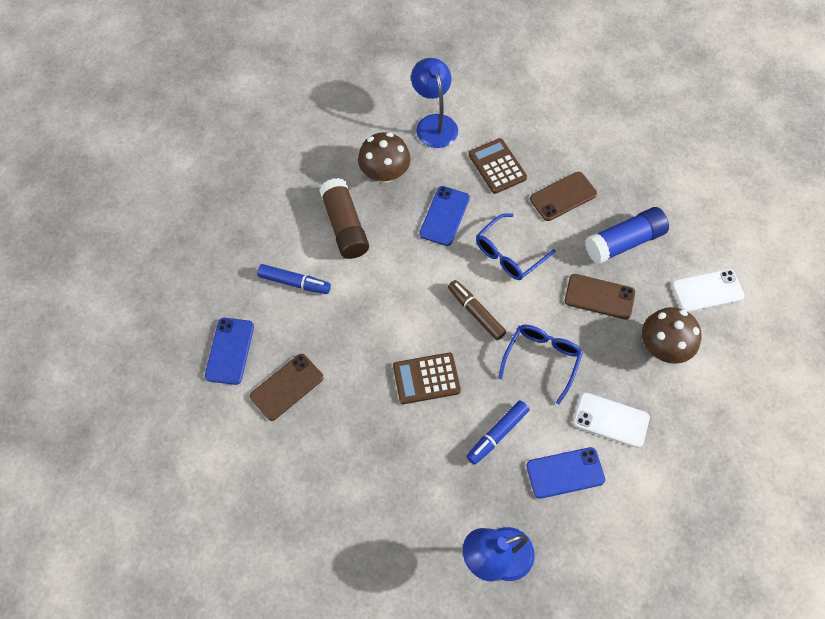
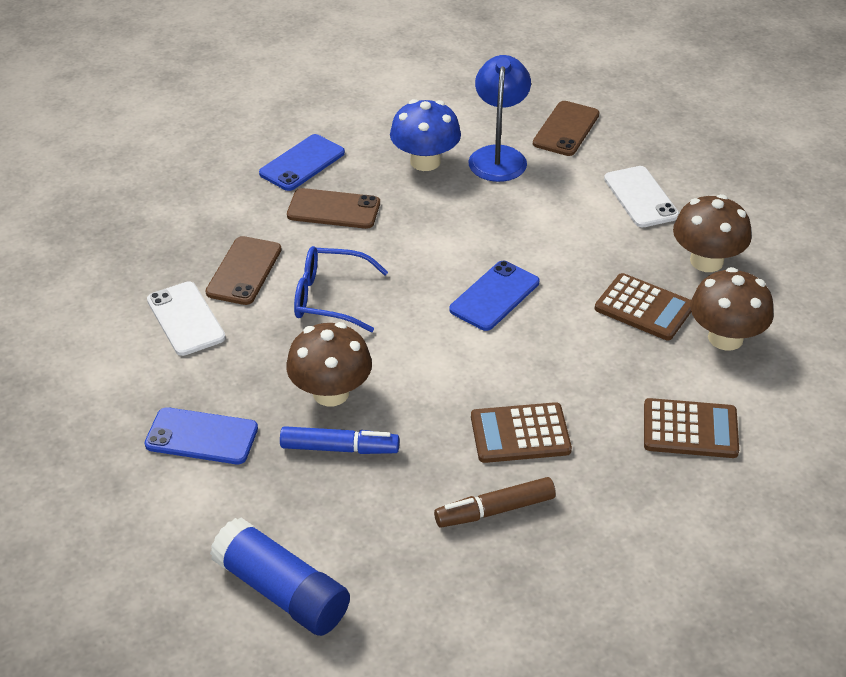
blue glasses: 2 -> 1
blue lamp: 2 -> 1
blue marker: 2 -> 1
blue mushroom: 0 -> 1
brown calculator: 2 -> 3
brown glue stick: 1 -> 0
brown mushroom: 2 -> 3

